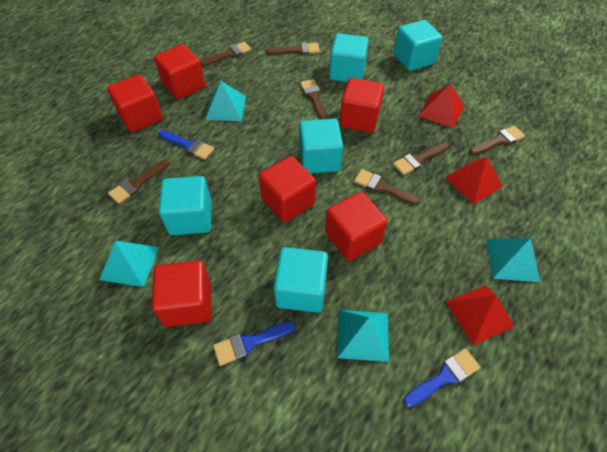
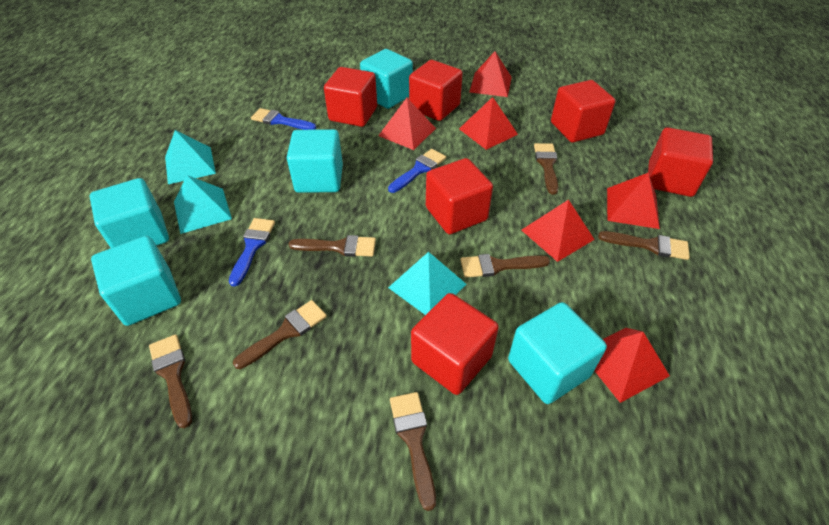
red pyramid: 3 -> 6
turquoise pyramid: 4 -> 3

